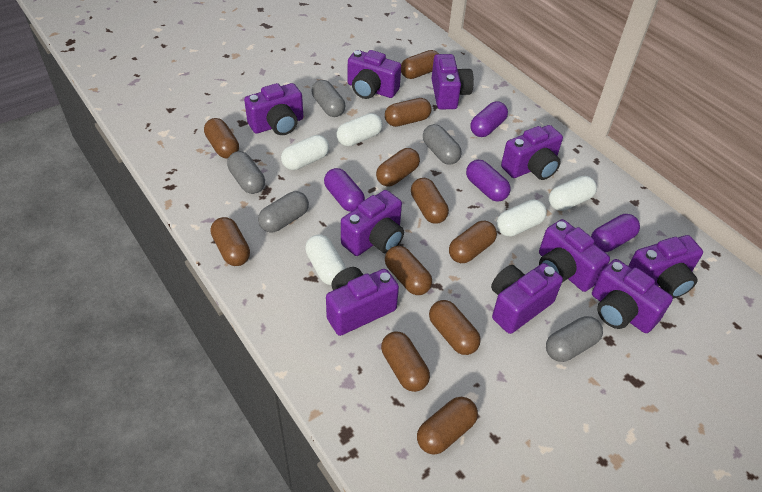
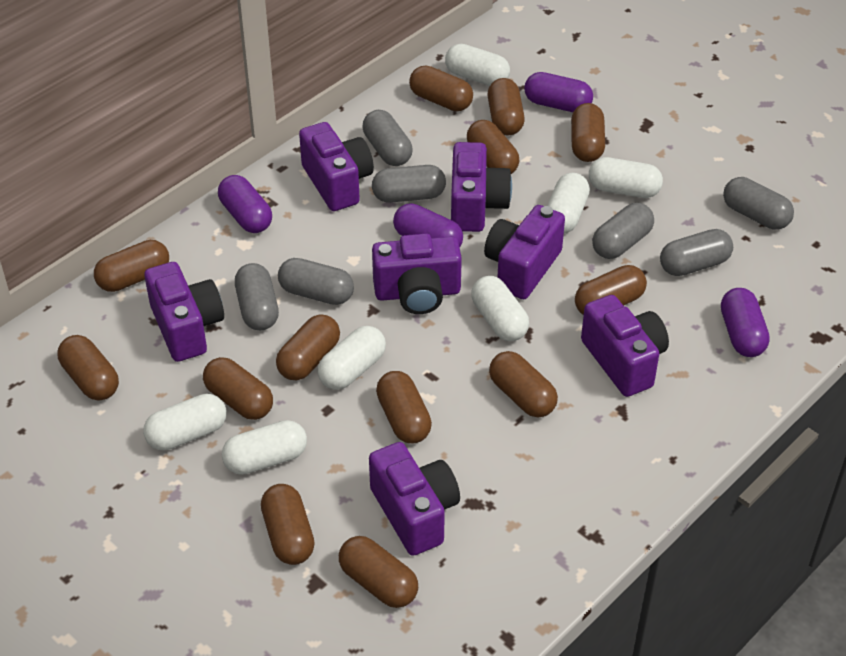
brown capsule: 11 -> 13
grey capsule: 5 -> 7
purple camera: 10 -> 7
white capsule: 5 -> 7

